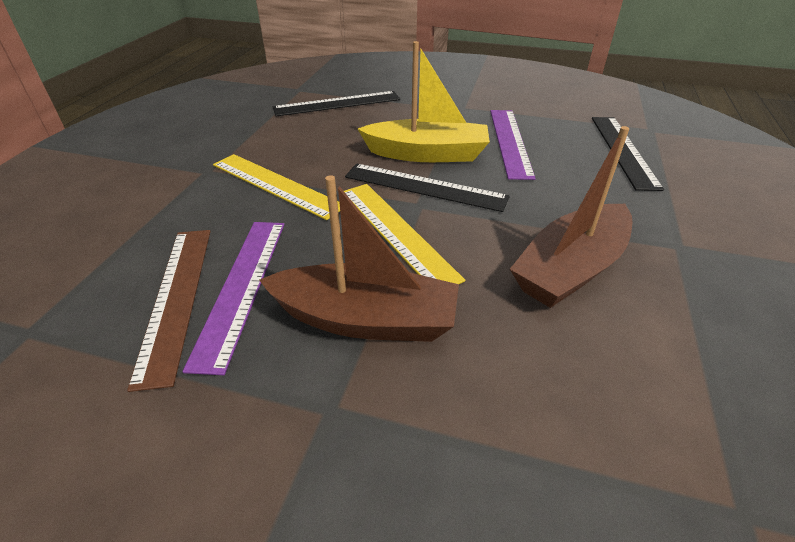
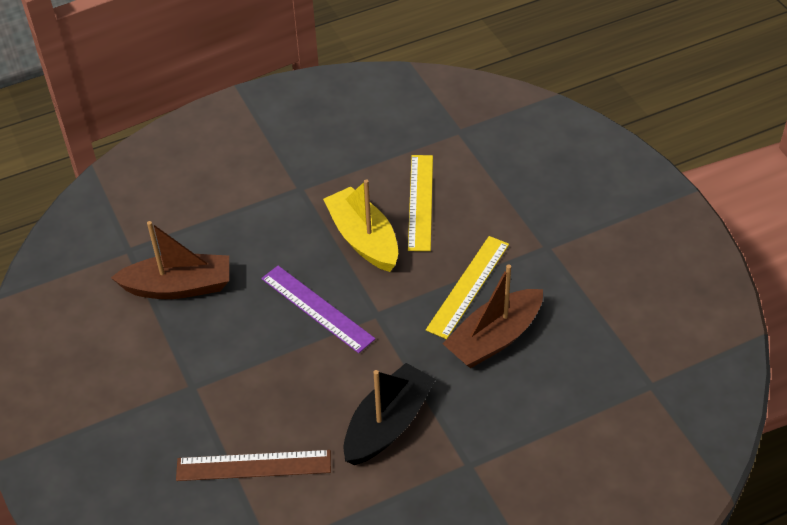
black boat: 0 -> 1
black ruler: 3 -> 0
purple ruler: 2 -> 1

